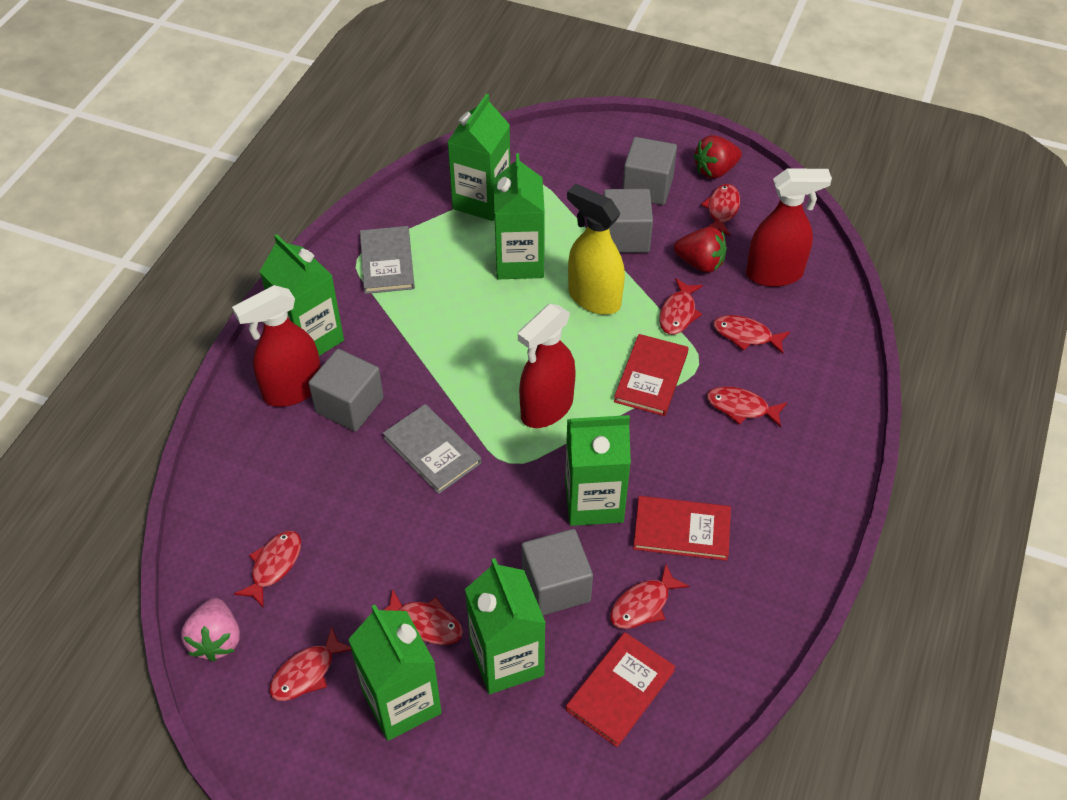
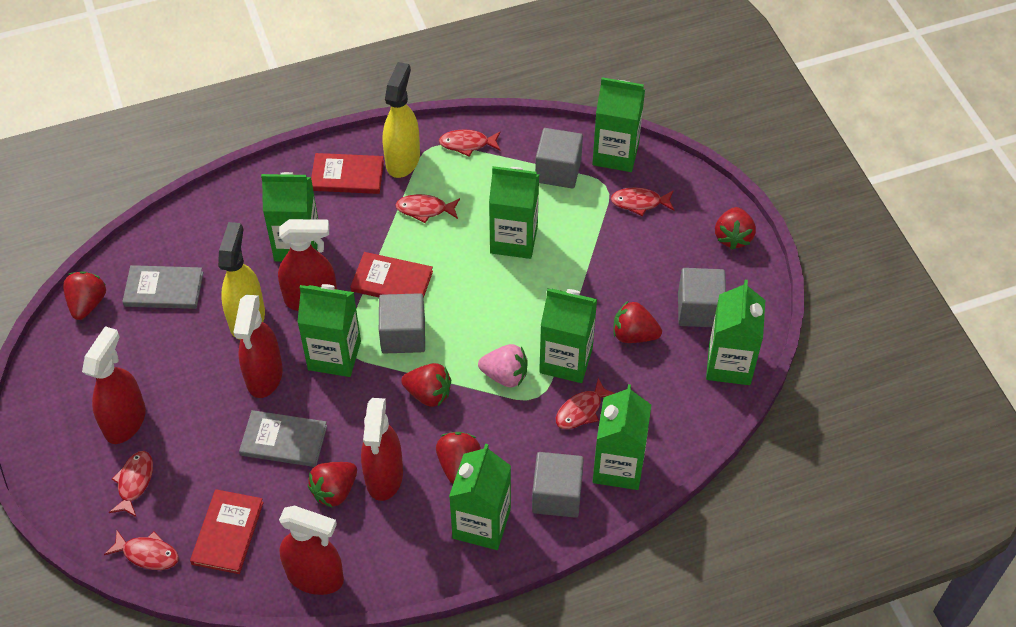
green carton: 6 -> 8
red fish: 8 -> 6
red spray bottle: 3 -> 5
red strawberry: 2 -> 6
yellow spray bottle: 1 -> 2

